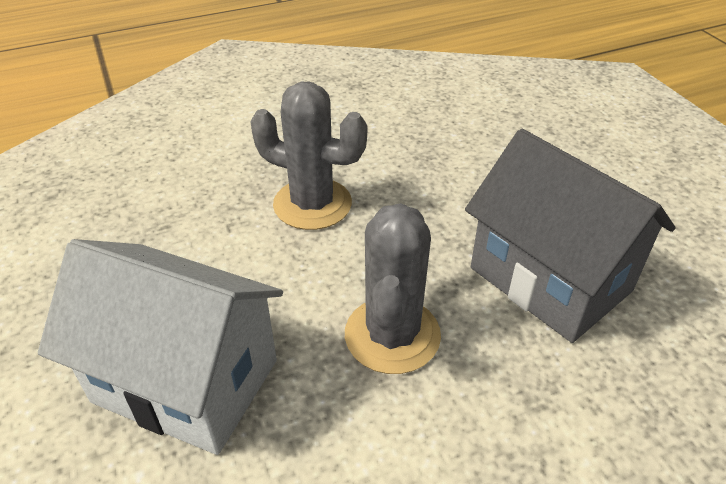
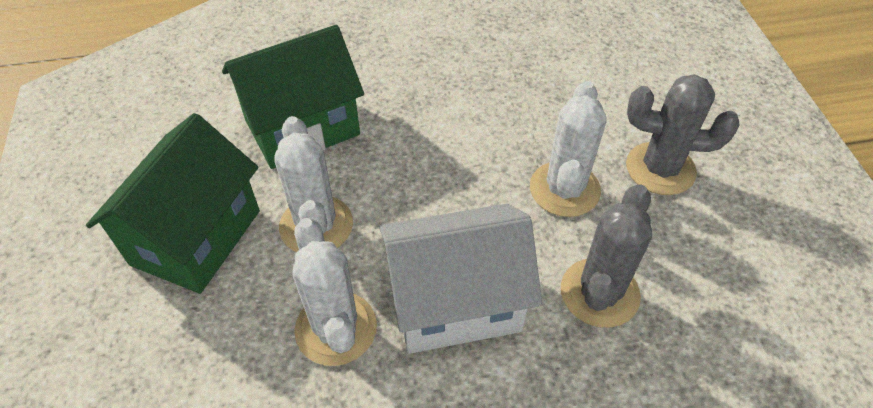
green house: 0 -> 2
grey house: 1 -> 0
white cactus: 0 -> 3

